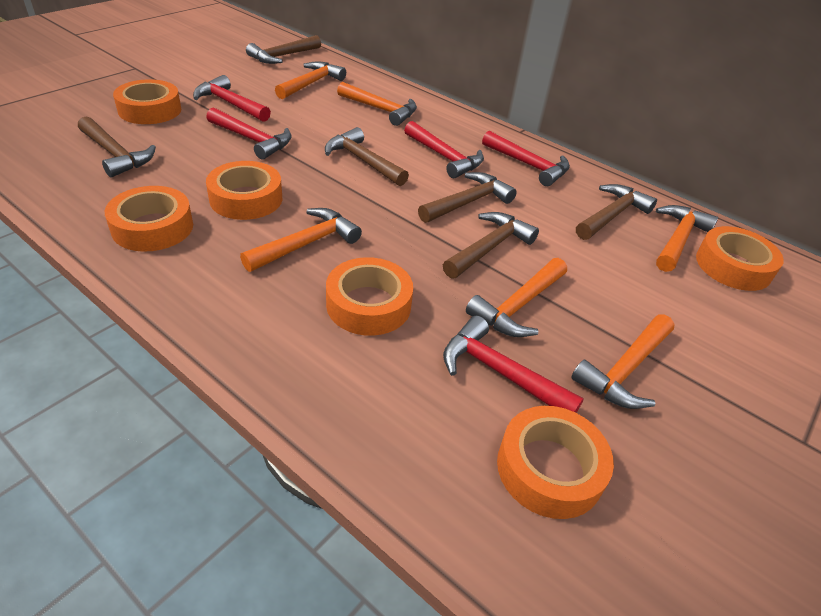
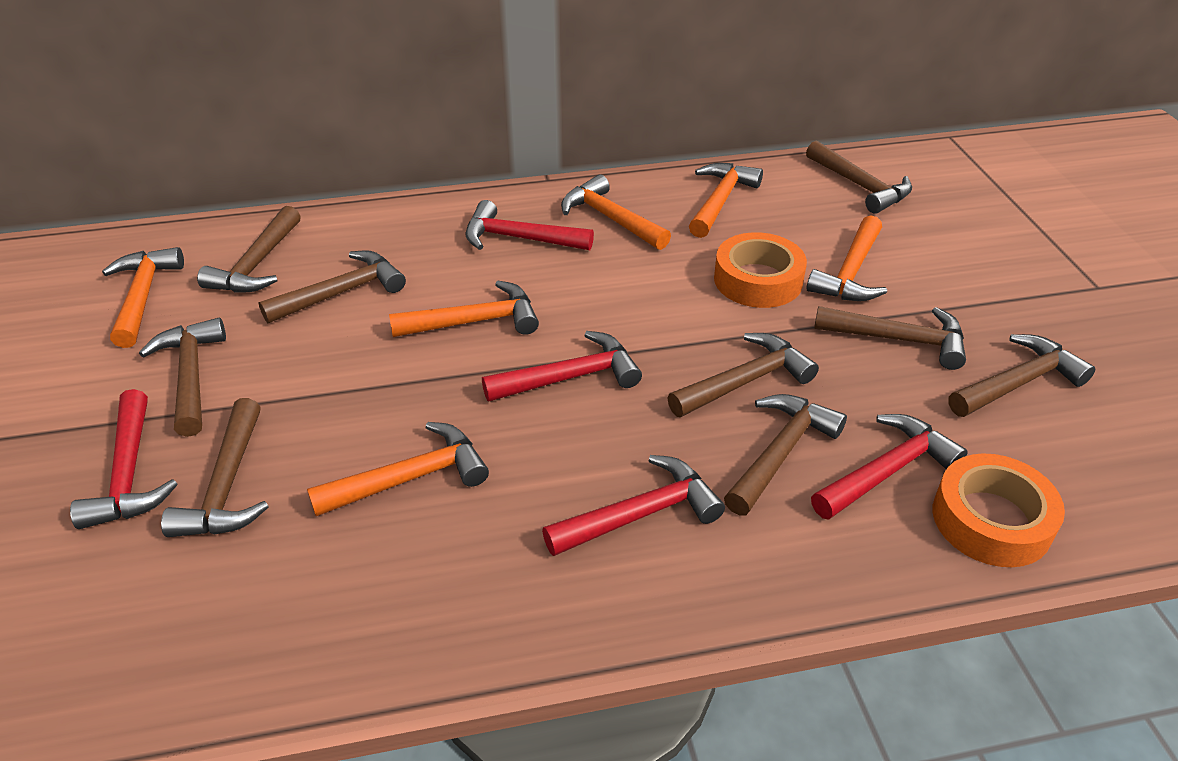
brown hammer: 6 -> 9
orange tape: 6 -> 2

